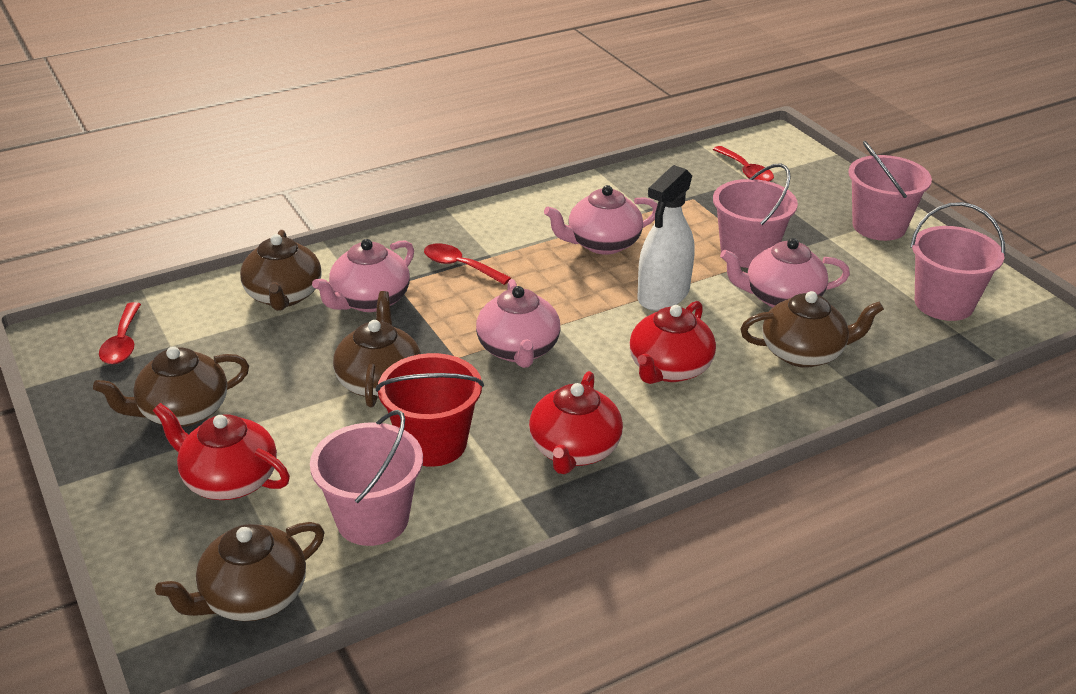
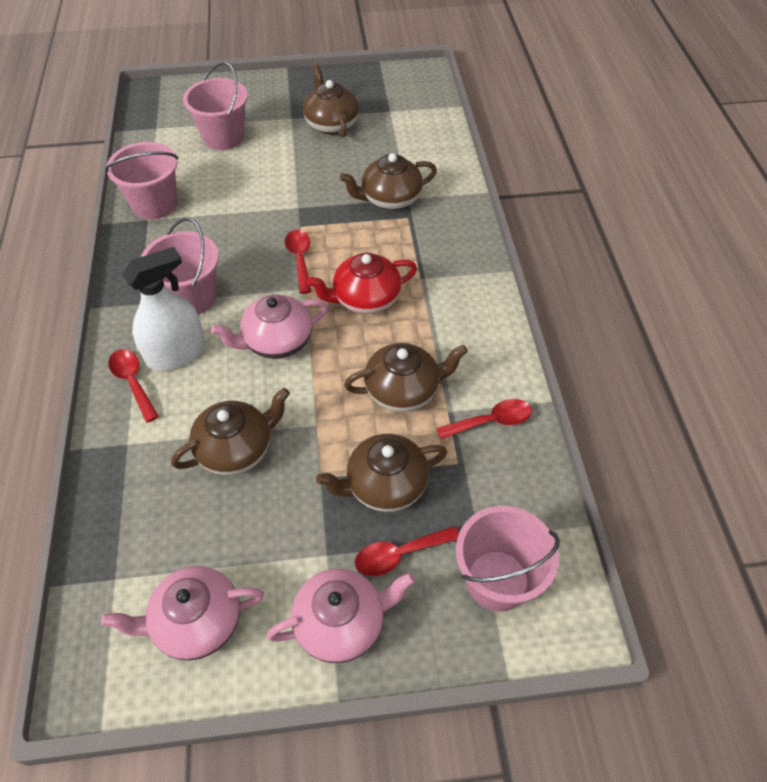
pink teapot: 4 -> 3
red bucket: 1 -> 0
red spoon: 3 -> 4
red teapot: 3 -> 1

